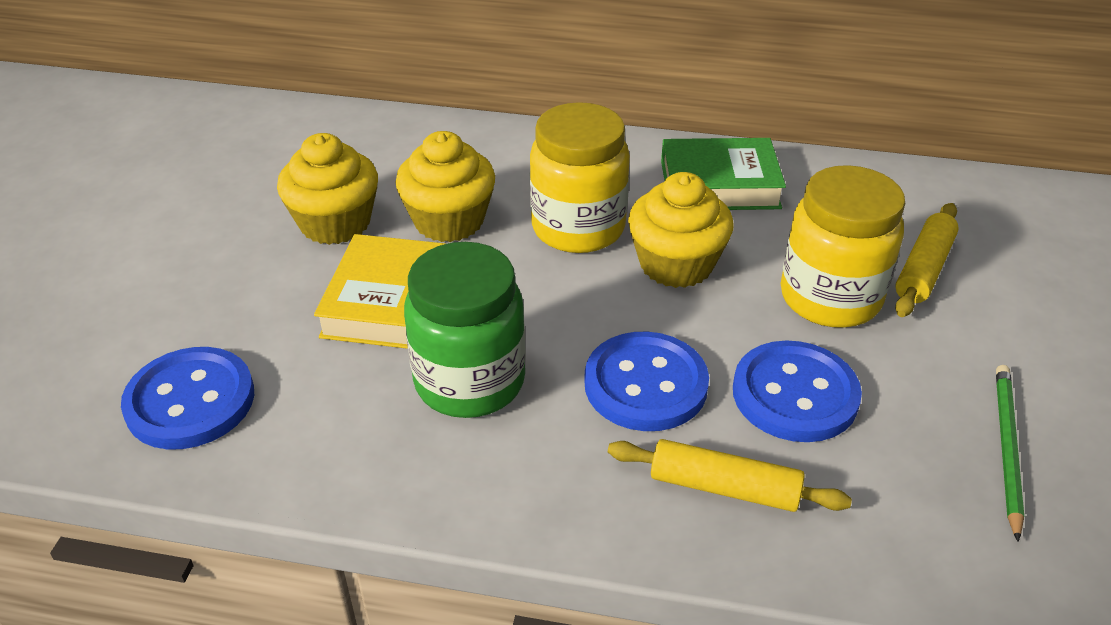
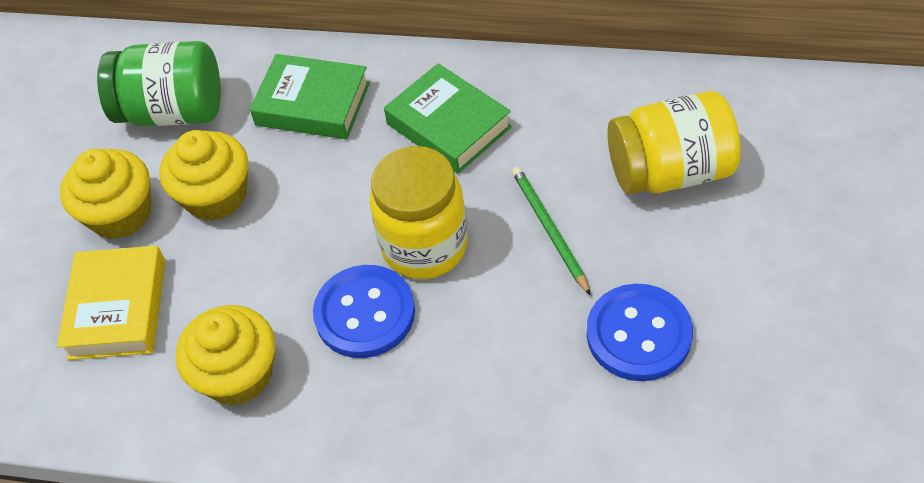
blue button: 3 -> 2
green book: 1 -> 2
yellow rolling pin: 2 -> 0

